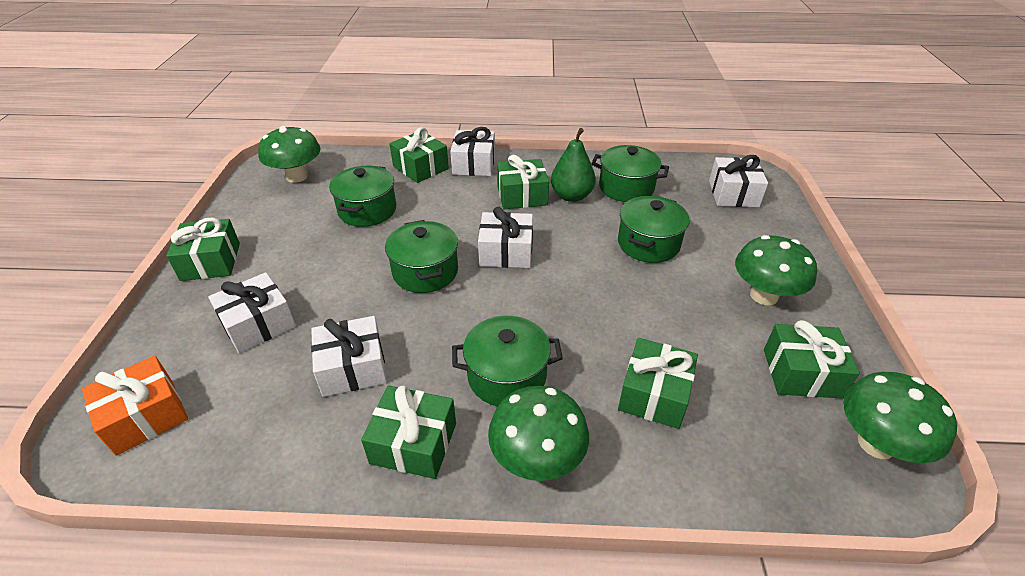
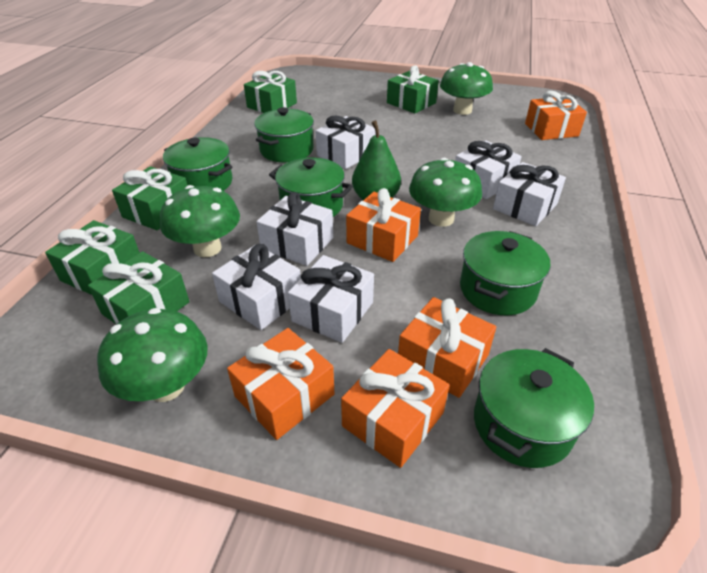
green gift: 6 -> 5
orange gift: 1 -> 5
white gift: 5 -> 6

